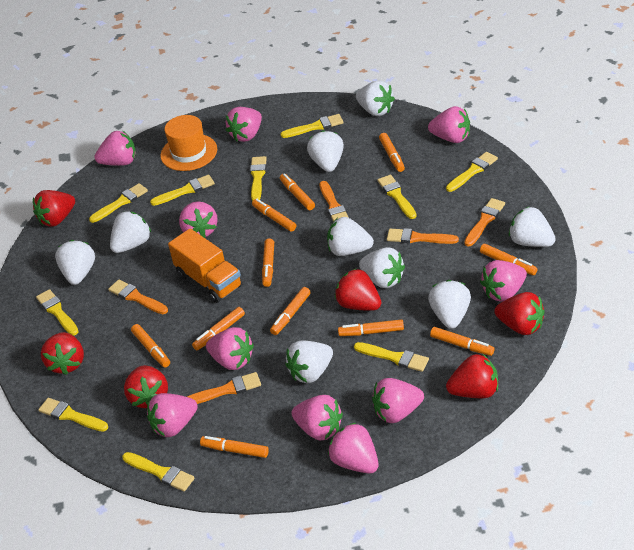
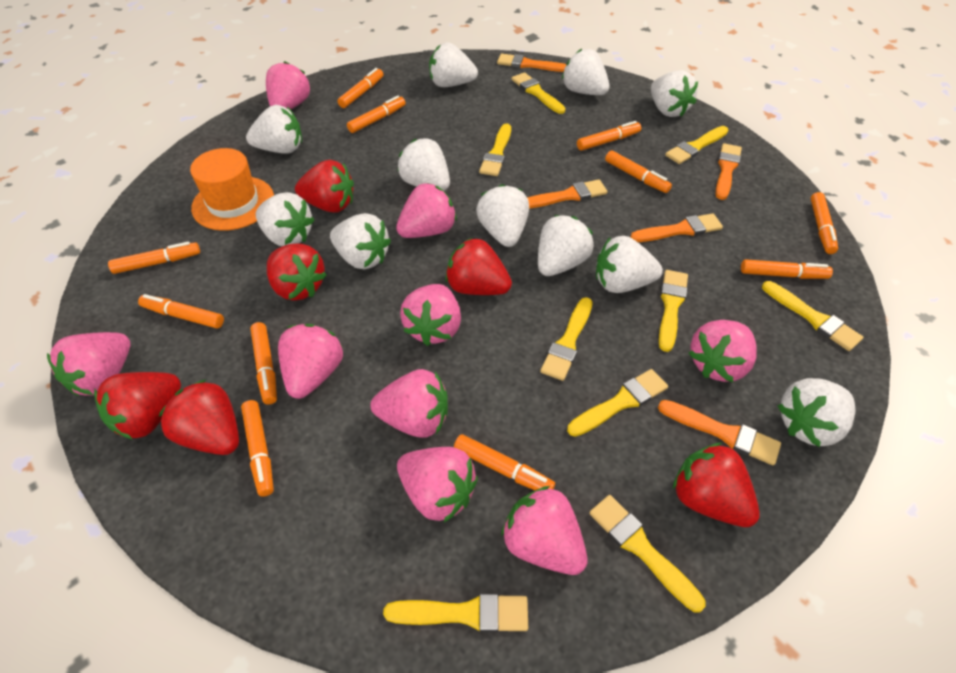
orange truck: 1 -> 0
pink strawberry: 10 -> 9
white strawberry: 9 -> 11
yellow brush: 10 -> 9

